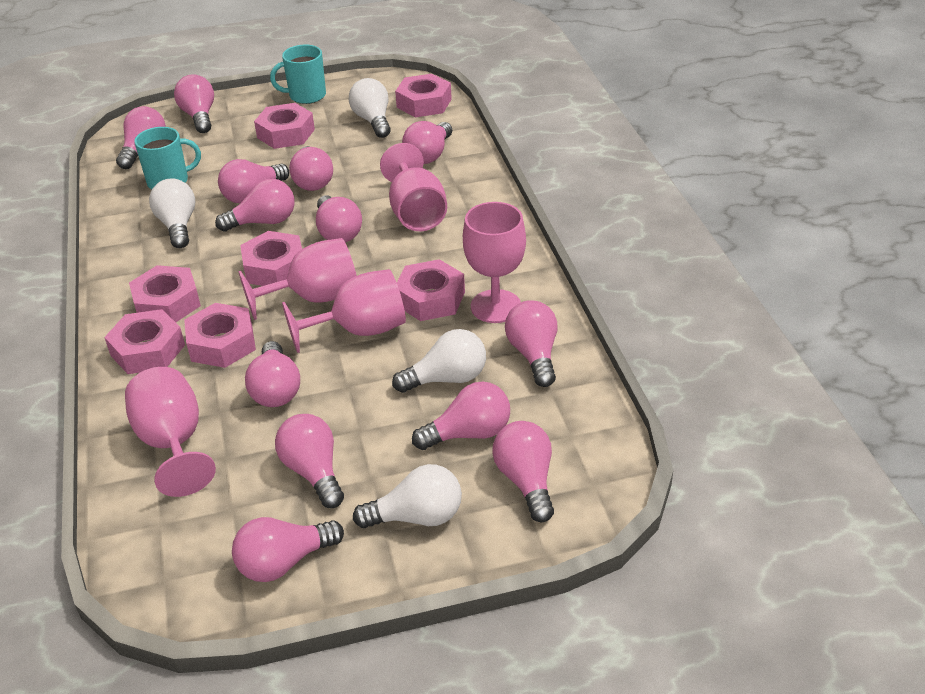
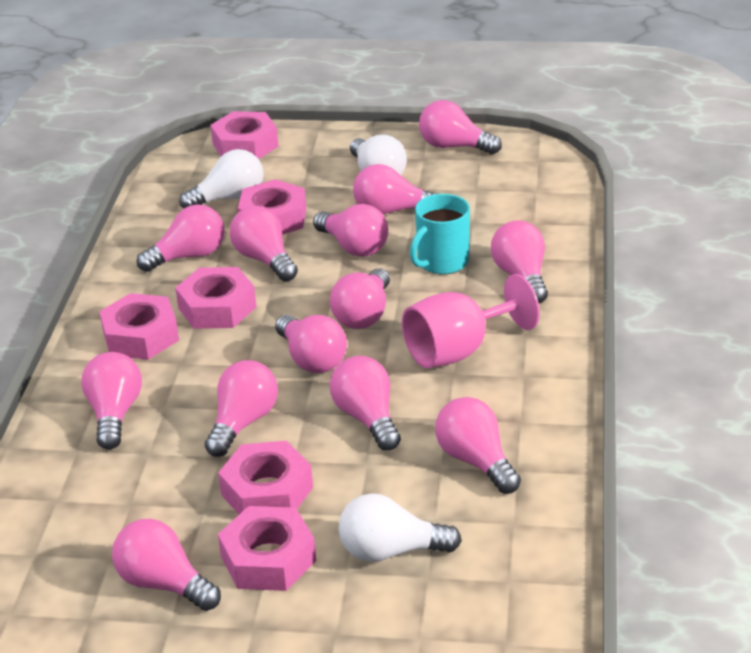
pink goblet: 5 -> 1
pink nut: 7 -> 6
turquoise mug: 2 -> 1
white light bulb: 4 -> 3

